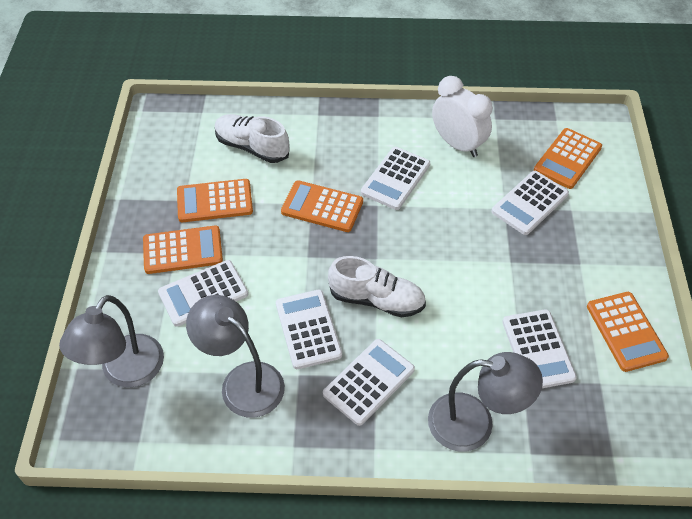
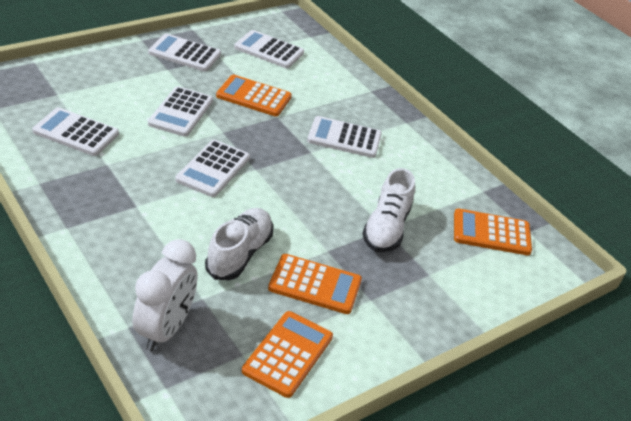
grey lamp: 3 -> 0
orange calculator: 5 -> 4

